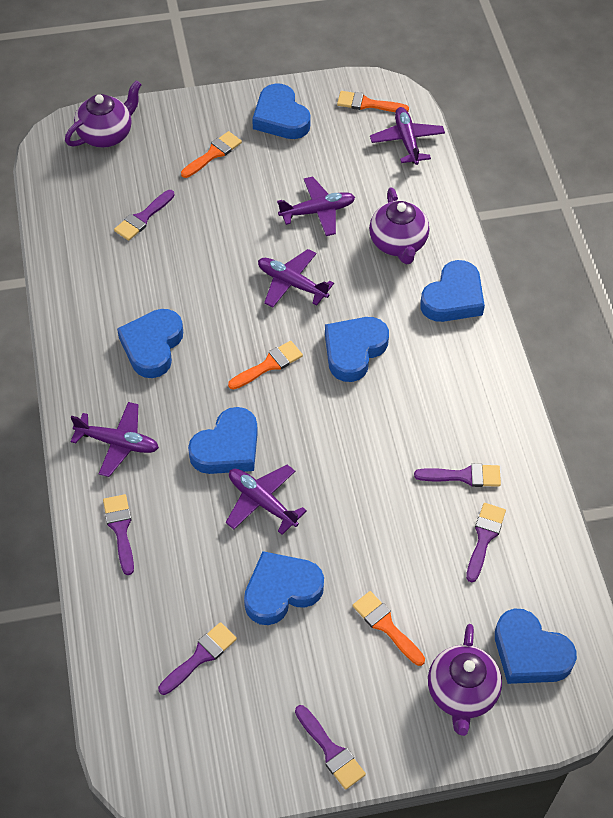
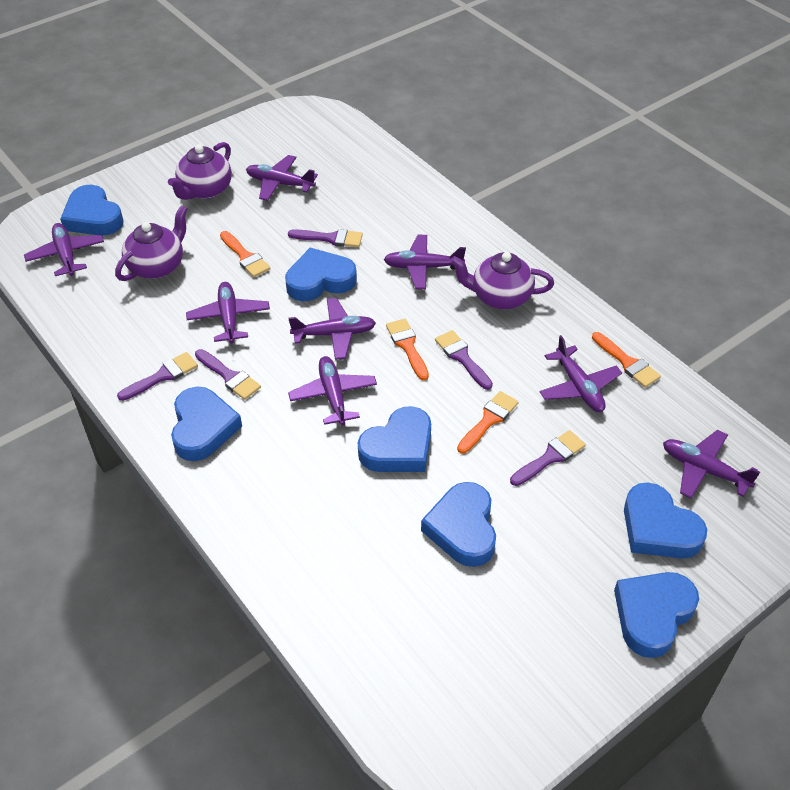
purple brush: 6 -> 5
purple plane: 5 -> 8

